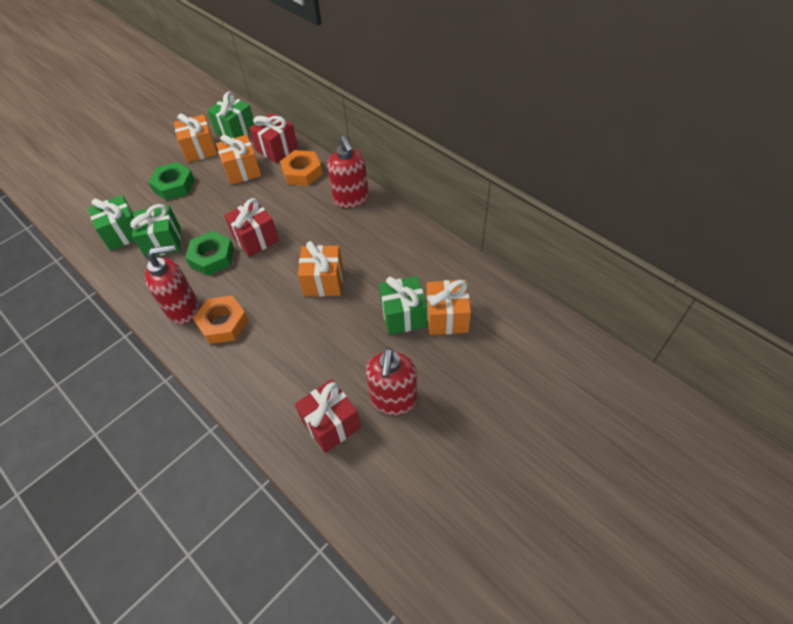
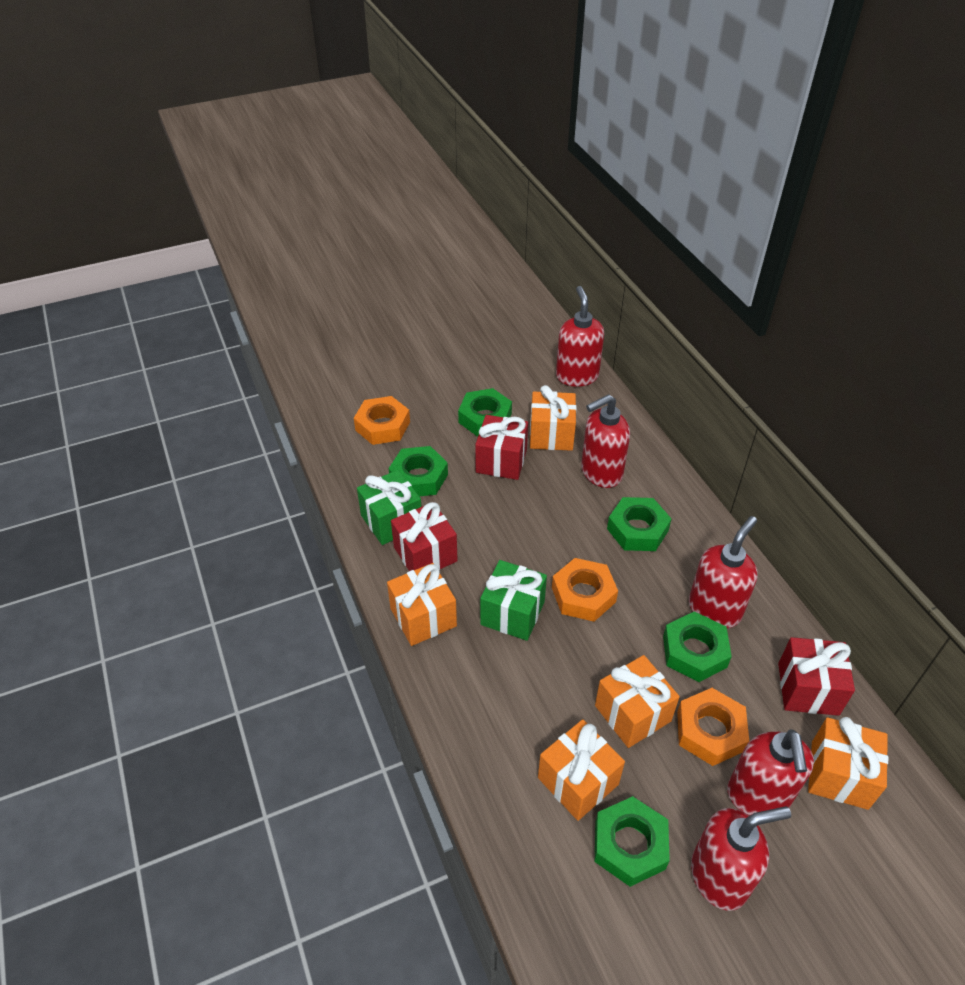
green gift: 4 -> 2
green nut: 2 -> 5
orange gift: 4 -> 5
orange nut: 2 -> 3
red soap dispenser: 3 -> 5

